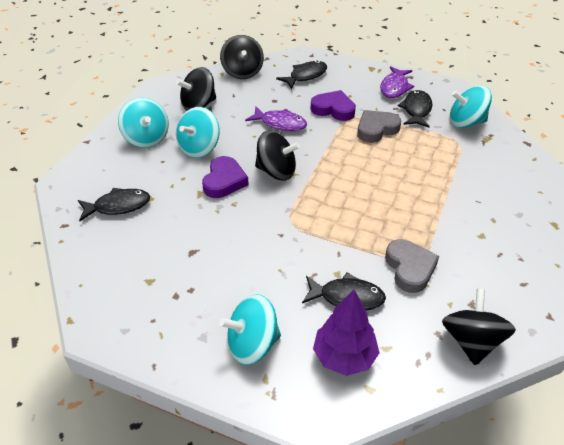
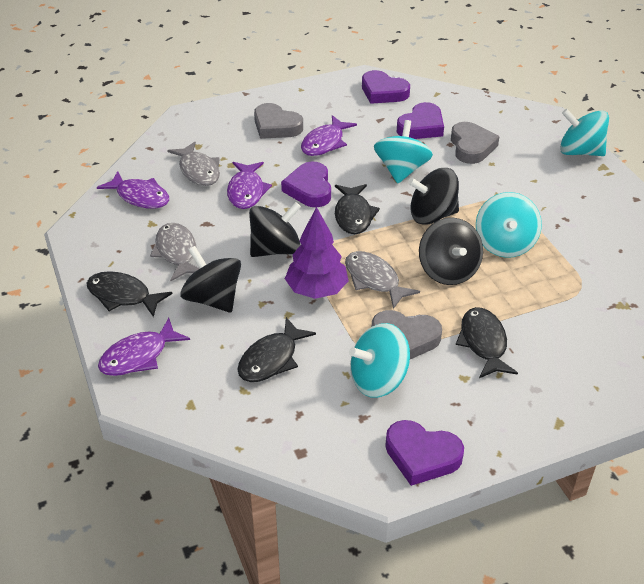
grey fish: 0 -> 3
grey heart: 2 -> 3
purple fish: 2 -> 4
purple heart: 2 -> 4

